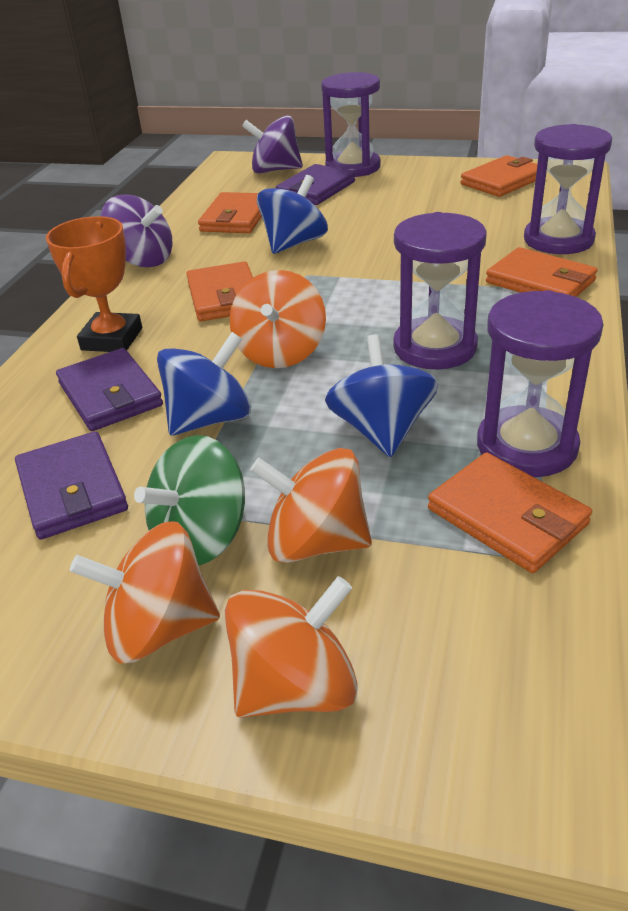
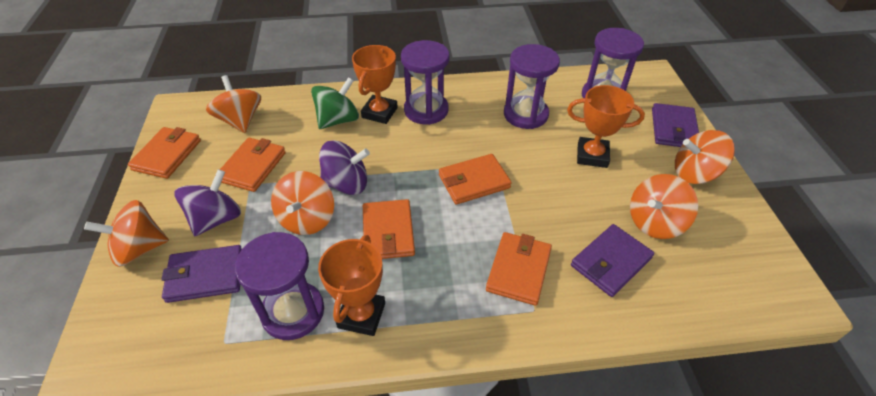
blue spinning top: 3 -> 0
orange spinning top: 4 -> 5
orange trophy: 1 -> 3

